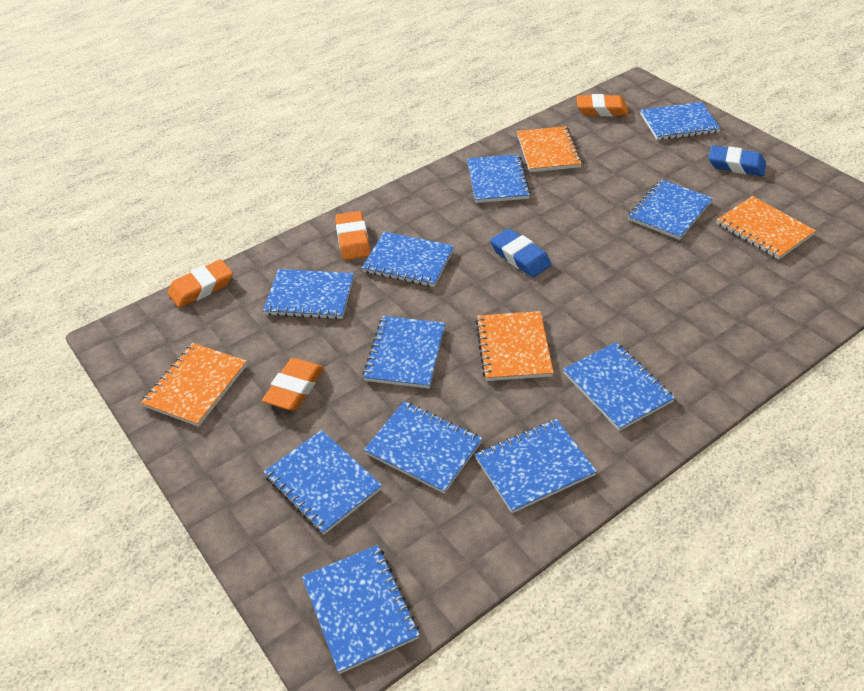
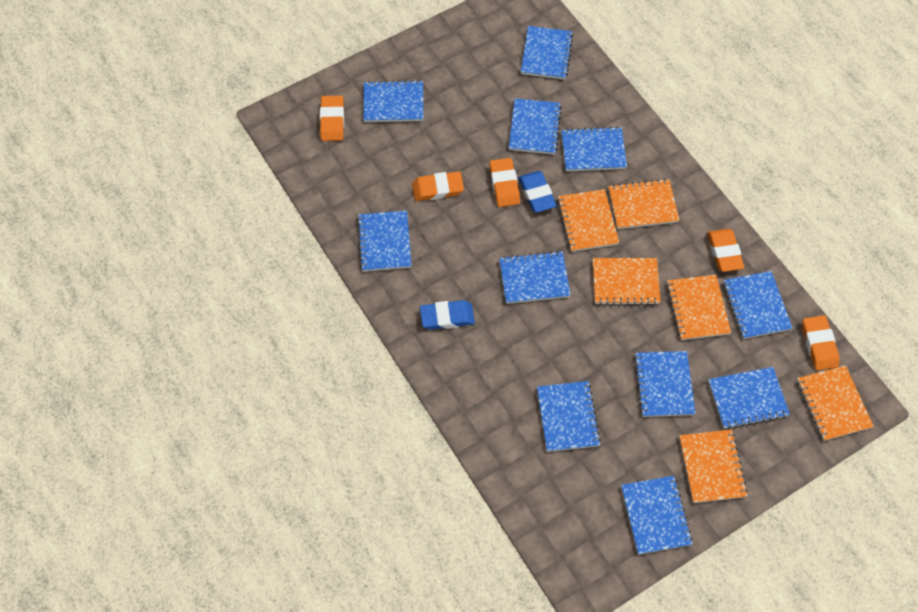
orange eraser: 4 -> 5
orange notebook: 4 -> 6

